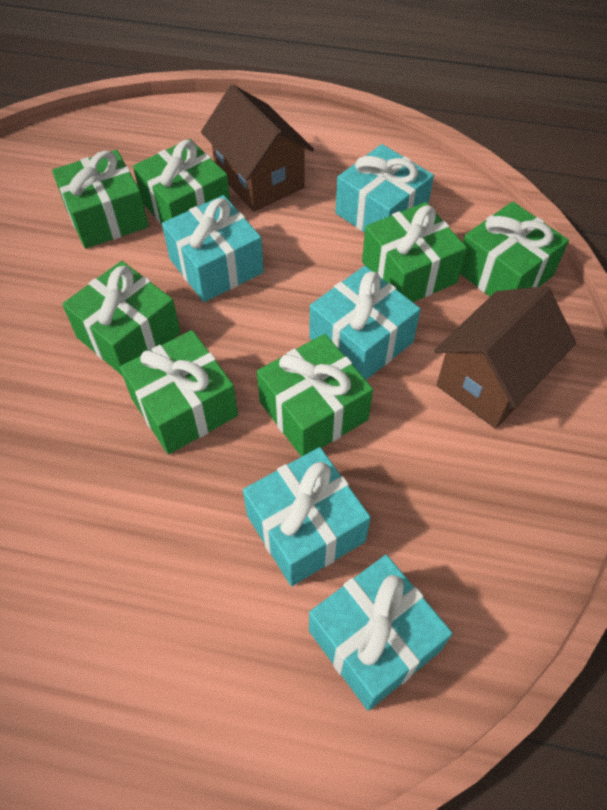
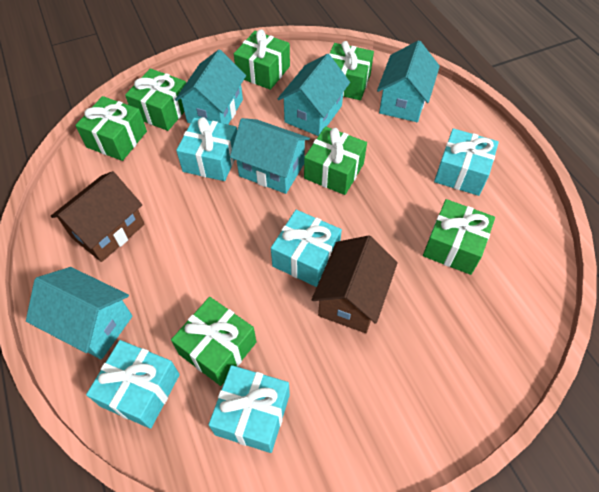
turquoise house: 0 -> 5

